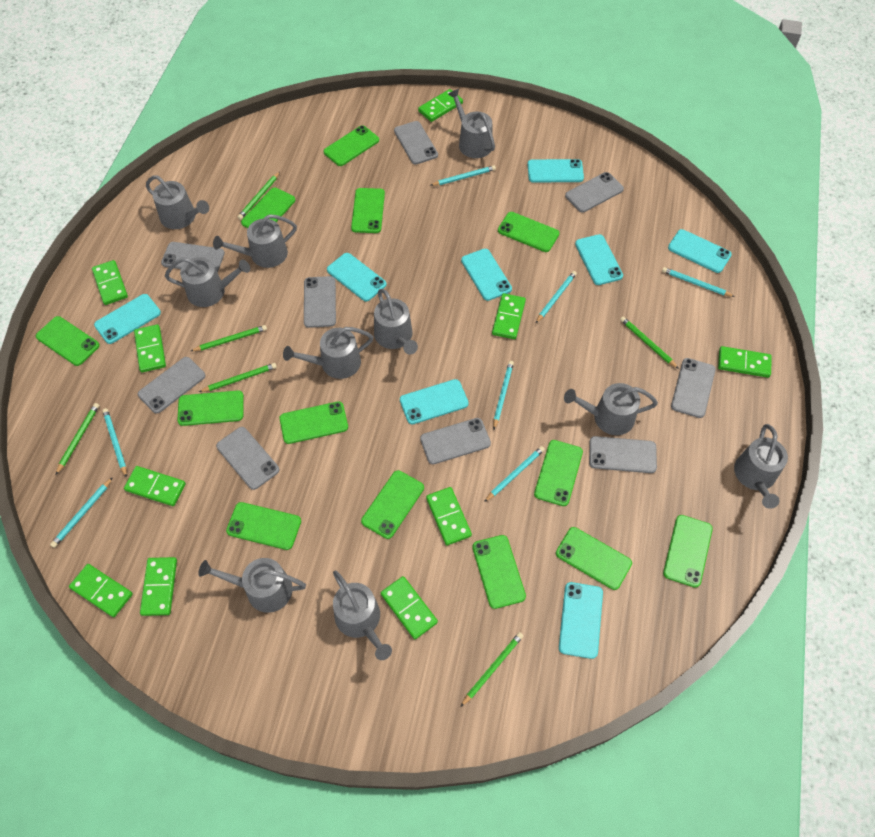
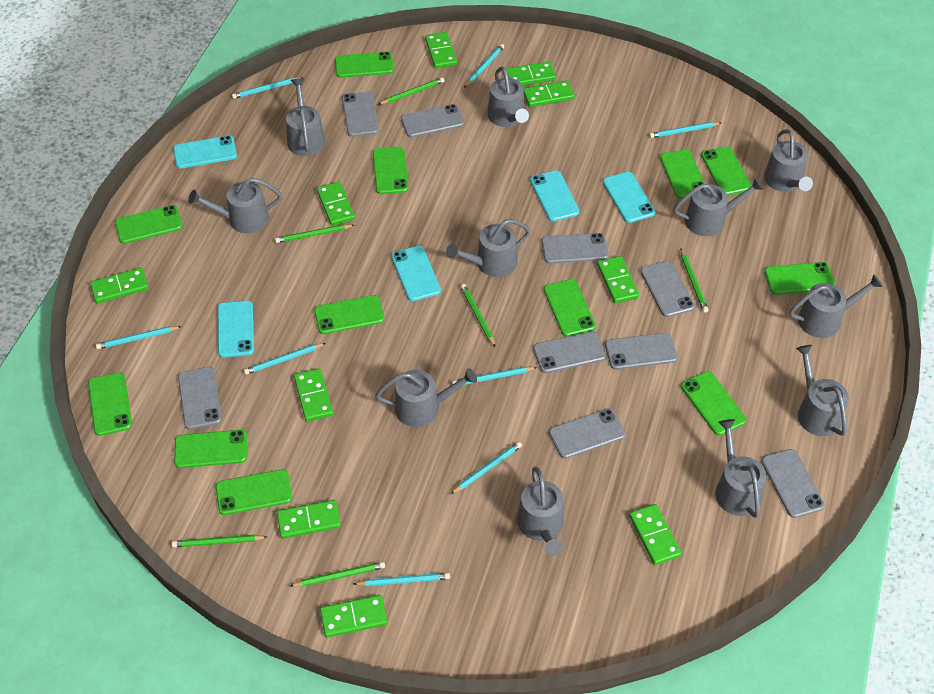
green phone: 13 -> 12
grey watering can: 10 -> 11
turquoise pencil: 7 -> 8
turquoise phone: 8 -> 5

